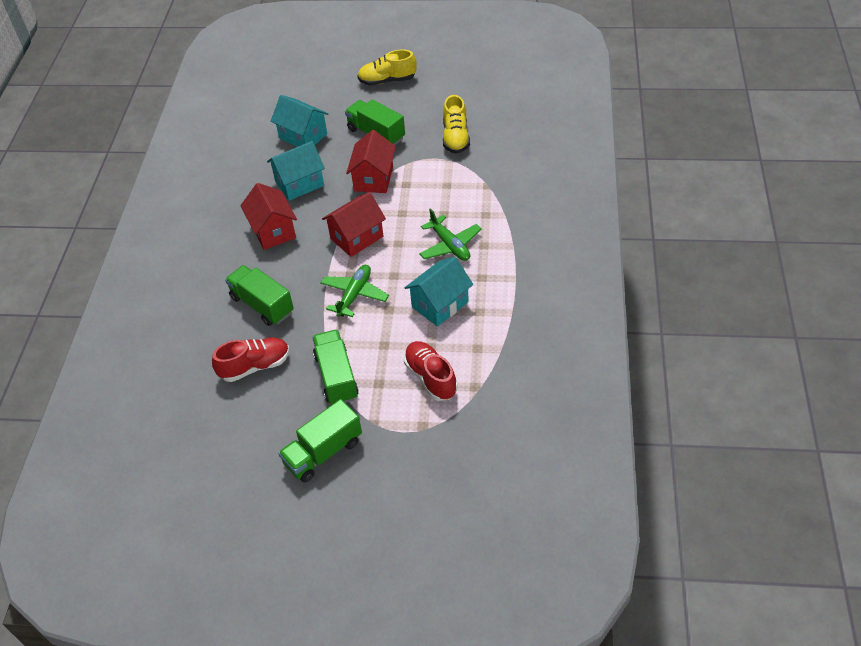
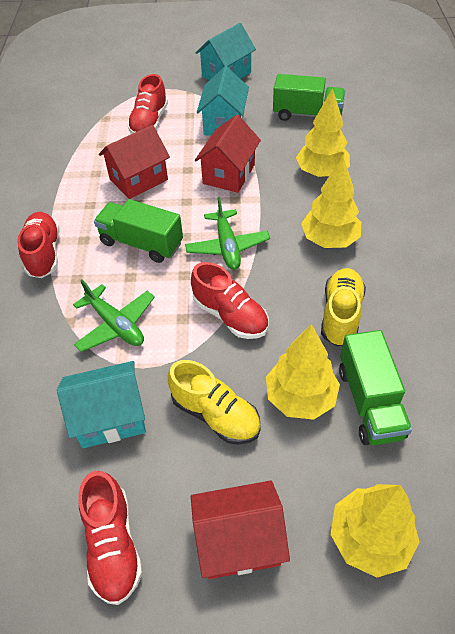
green truck: 4 -> 3
red shoe: 2 -> 4
yellow tree: 0 -> 4

